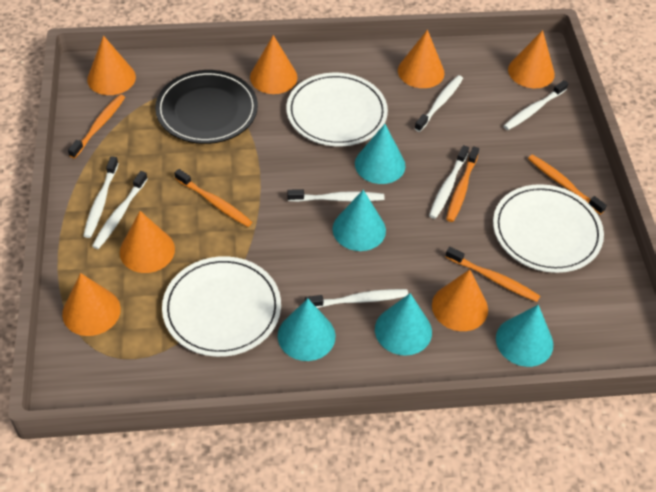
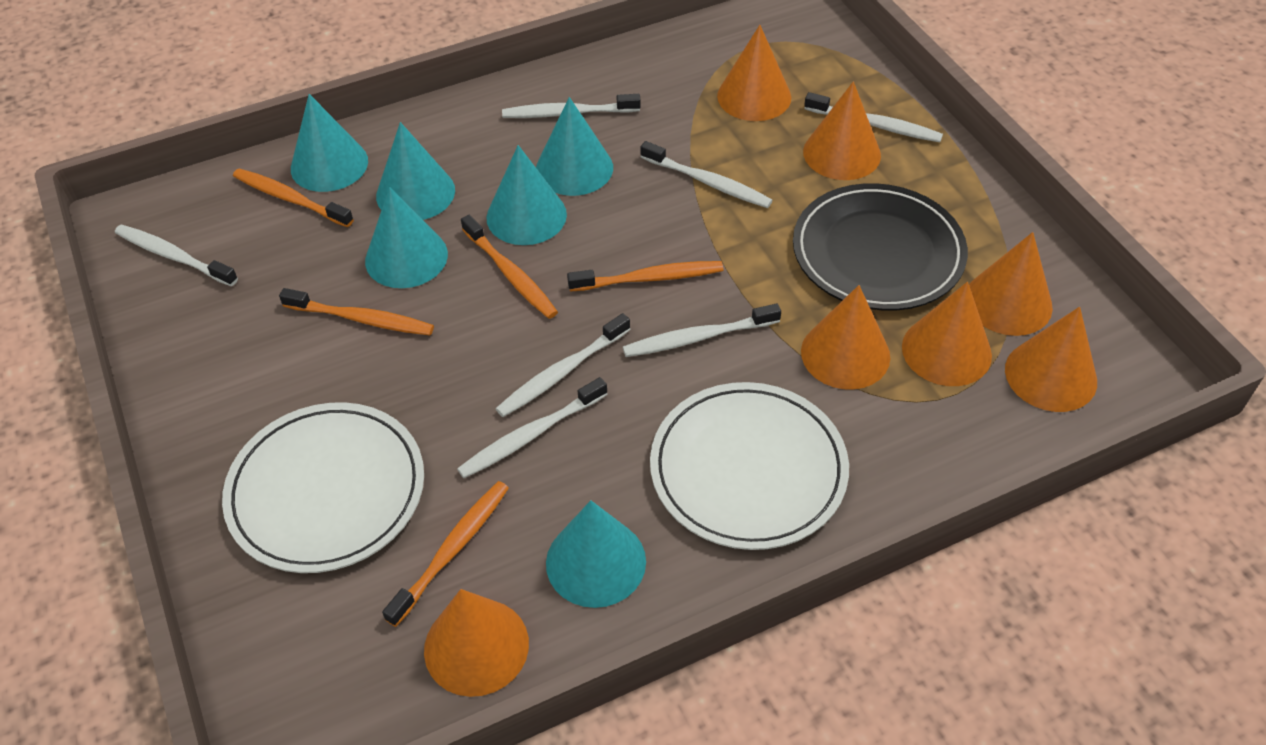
turquoise cone: 5 -> 6
white plate: 3 -> 2

